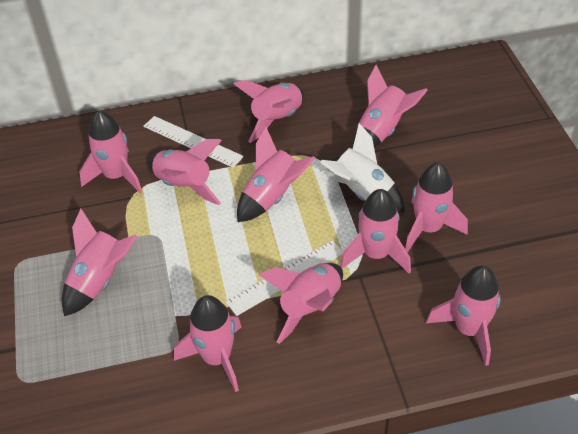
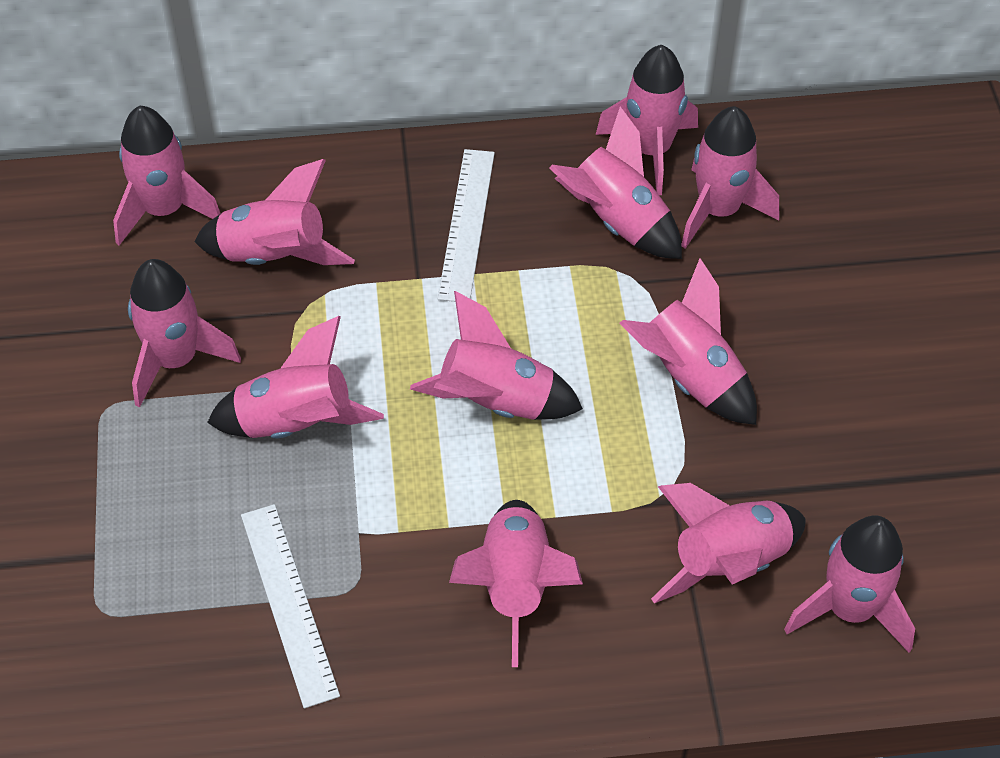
pink rocket: 11 -> 12
white rocket: 1 -> 0

